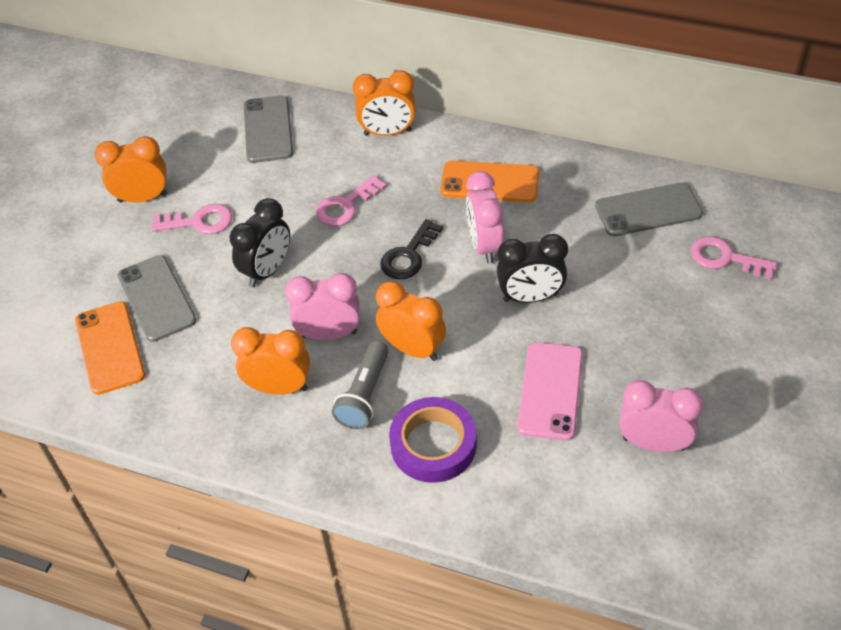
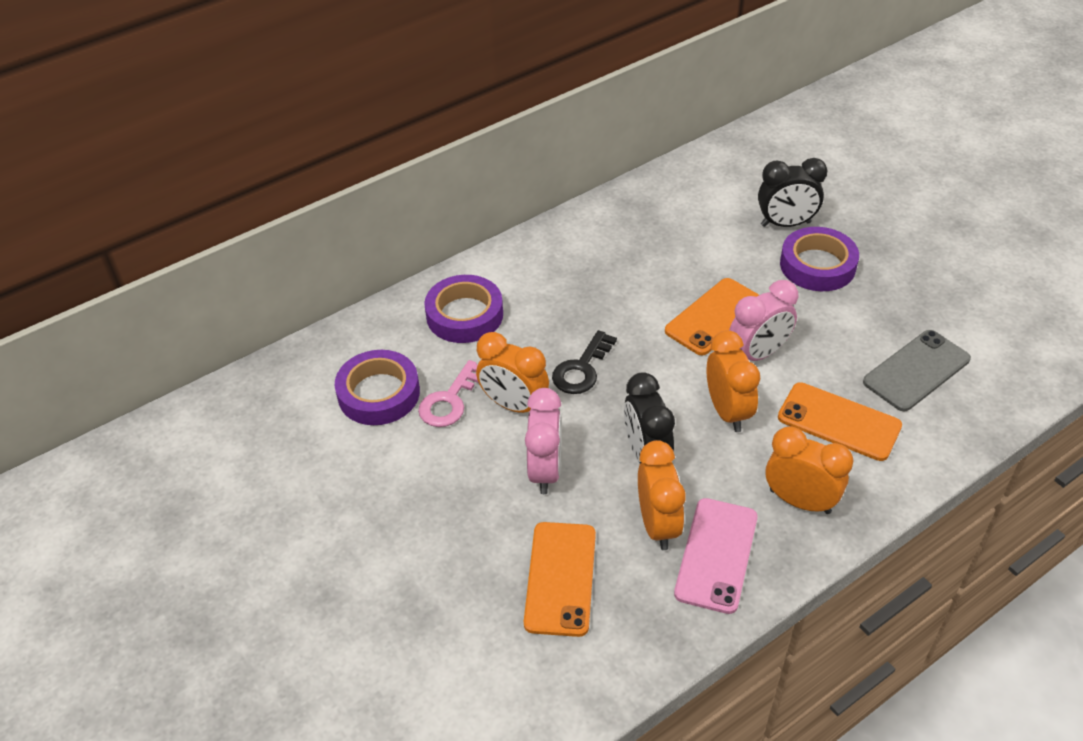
grey flashlight: 1 -> 0
grey phone: 3 -> 1
orange phone: 2 -> 3
pink clock: 3 -> 2
pink key: 3 -> 1
purple tape: 1 -> 3

